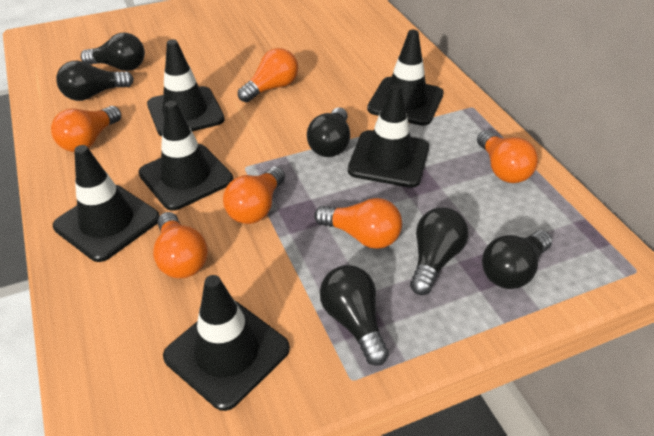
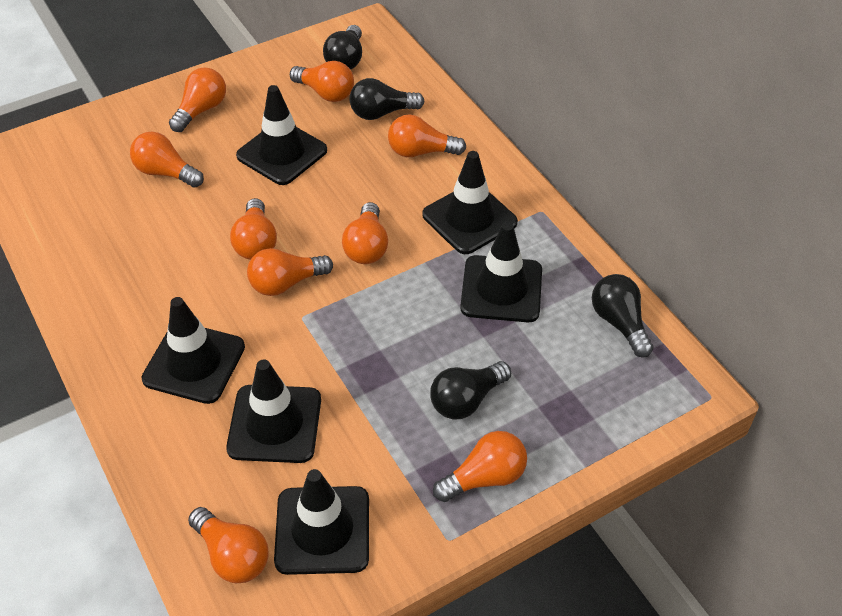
black light bulb: 6 -> 4
orange light bulb: 6 -> 9

